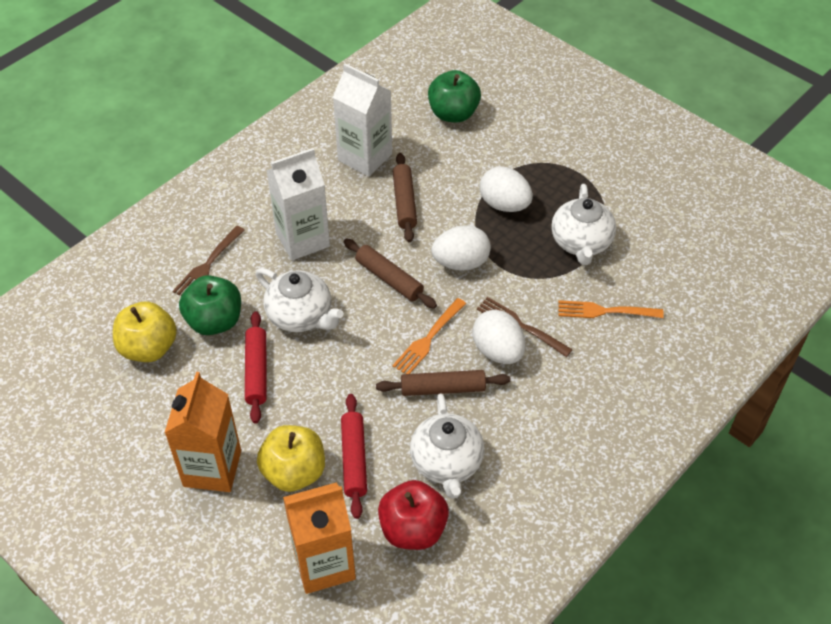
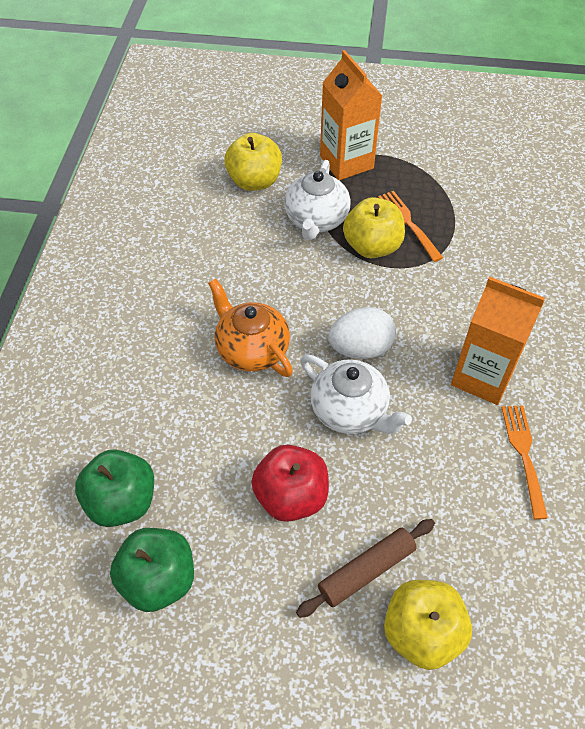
brown fork: 2 -> 0
brown rolling pin: 3 -> 1
orange teapot: 0 -> 1
red rolling pin: 2 -> 0
white carton: 2 -> 0
white egg: 3 -> 1
white teapot: 3 -> 2
yellow apple: 2 -> 3

